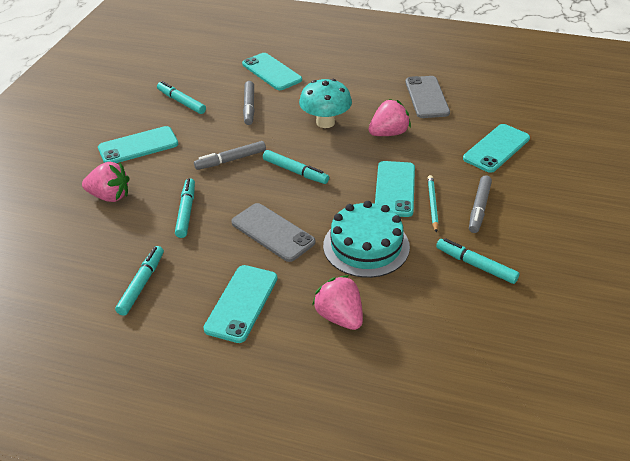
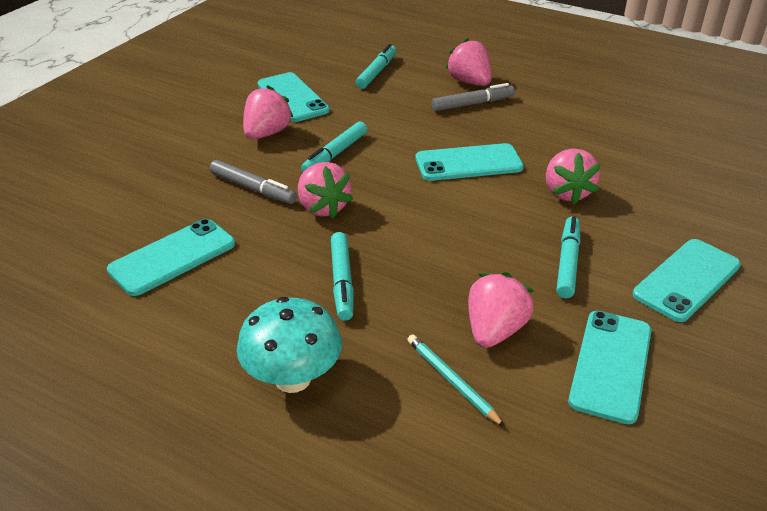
grey marker: 3 -> 2
grey phone: 2 -> 0
pink strawberry: 3 -> 5
turquoise cake: 1 -> 0
turquoise marker: 5 -> 4

